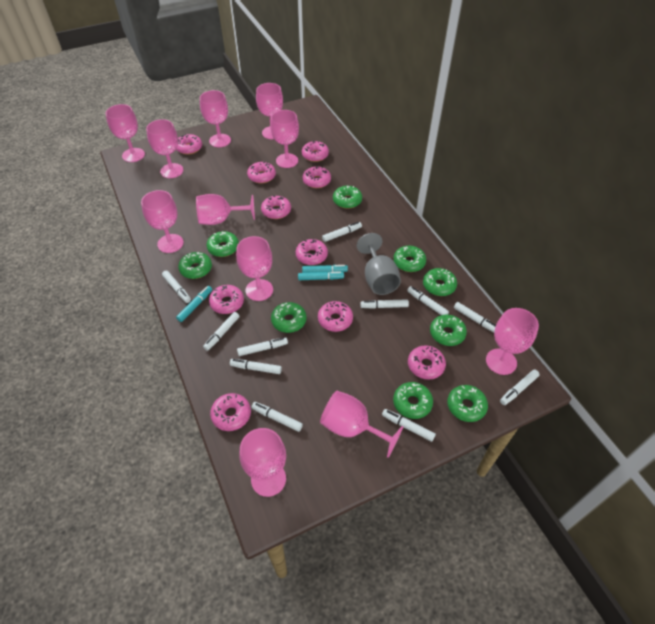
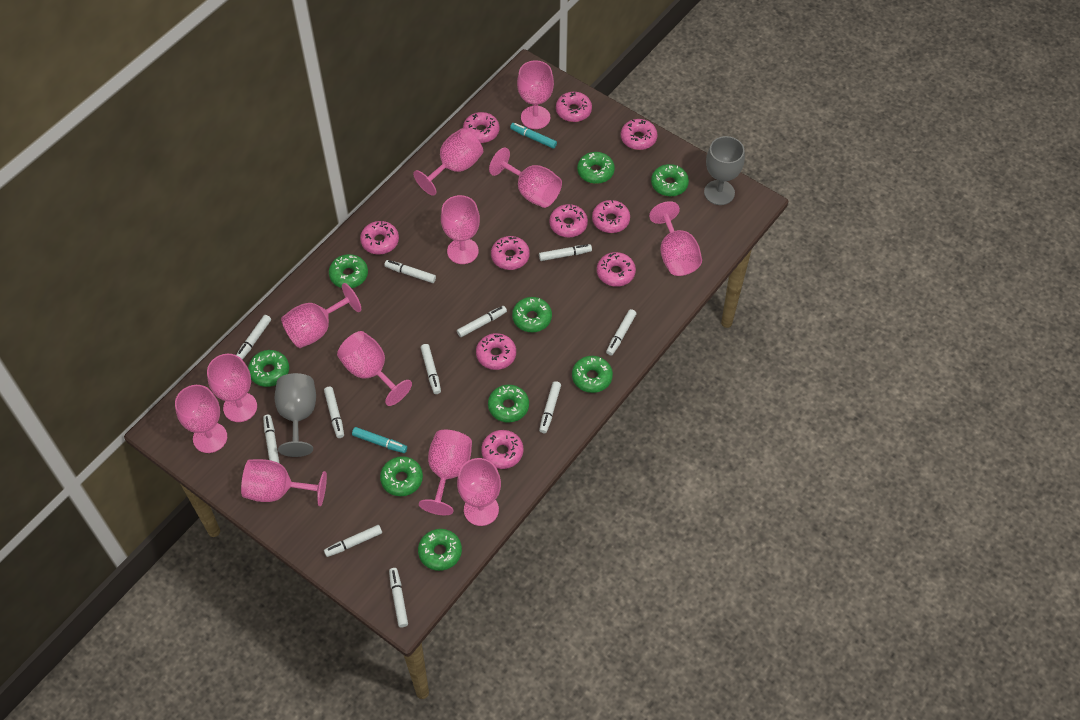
grey goblet: 1 -> 2
pink goblet: 11 -> 12
turquoise marker: 3 -> 2

